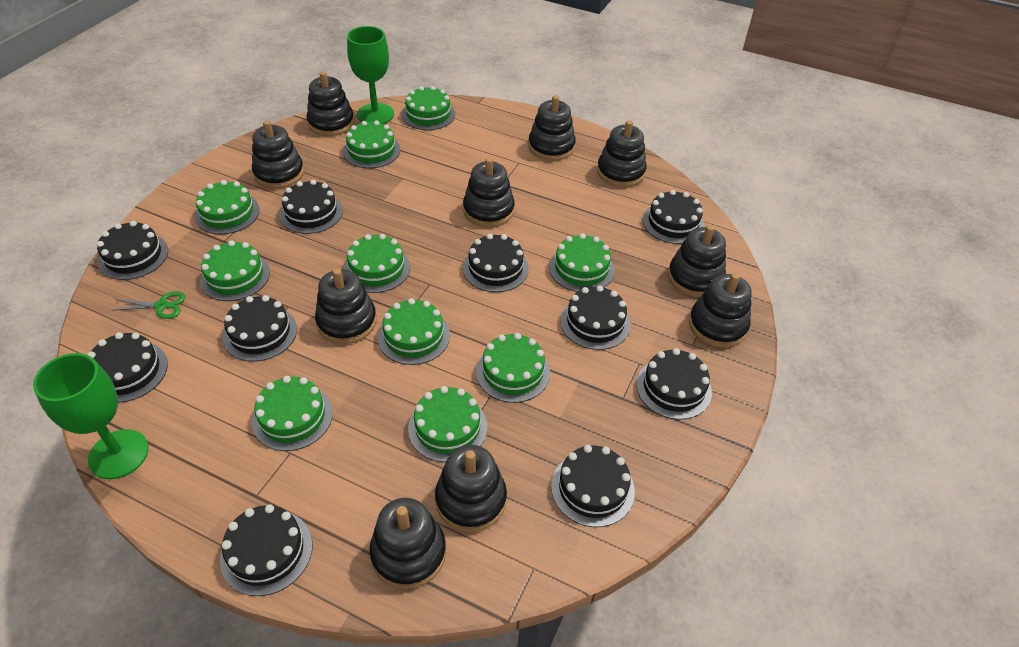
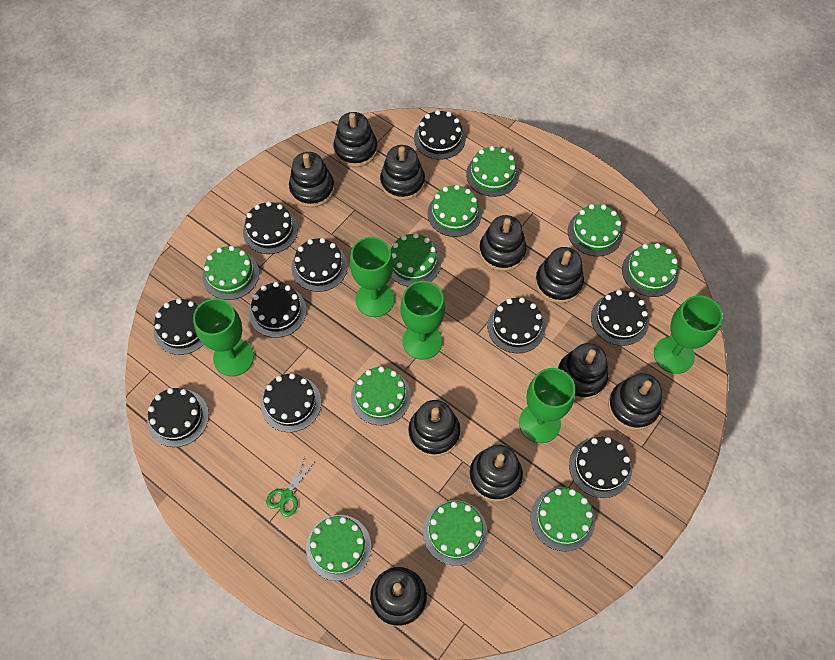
green goblet: 2 -> 5

